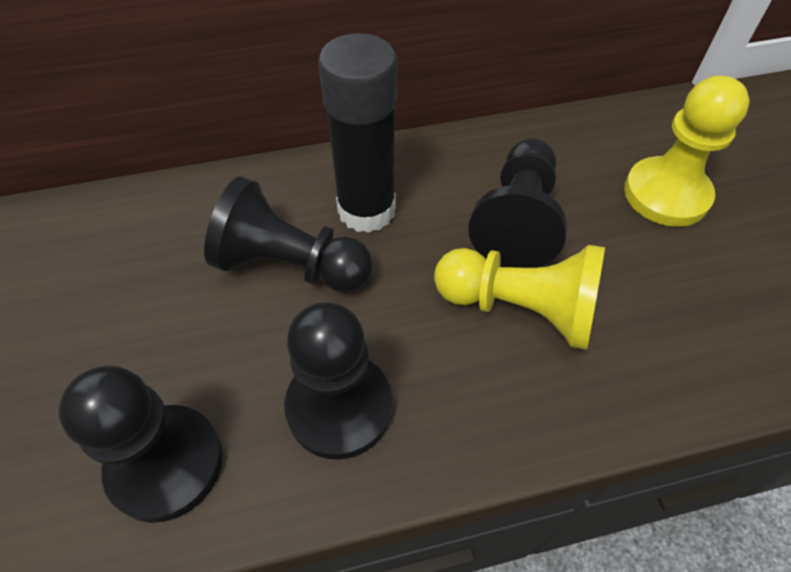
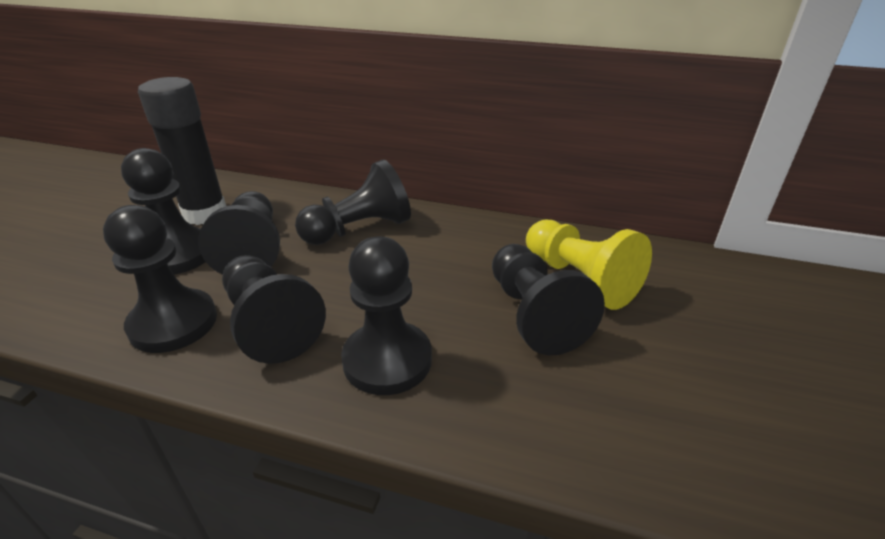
black pawn: 4 -> 7
yellow pawn: 2 -> 1

